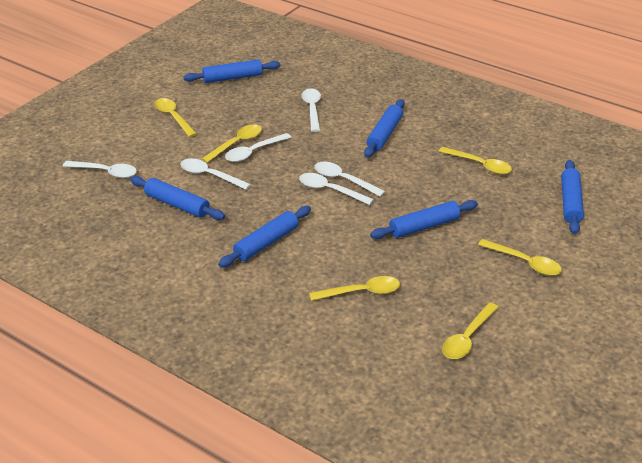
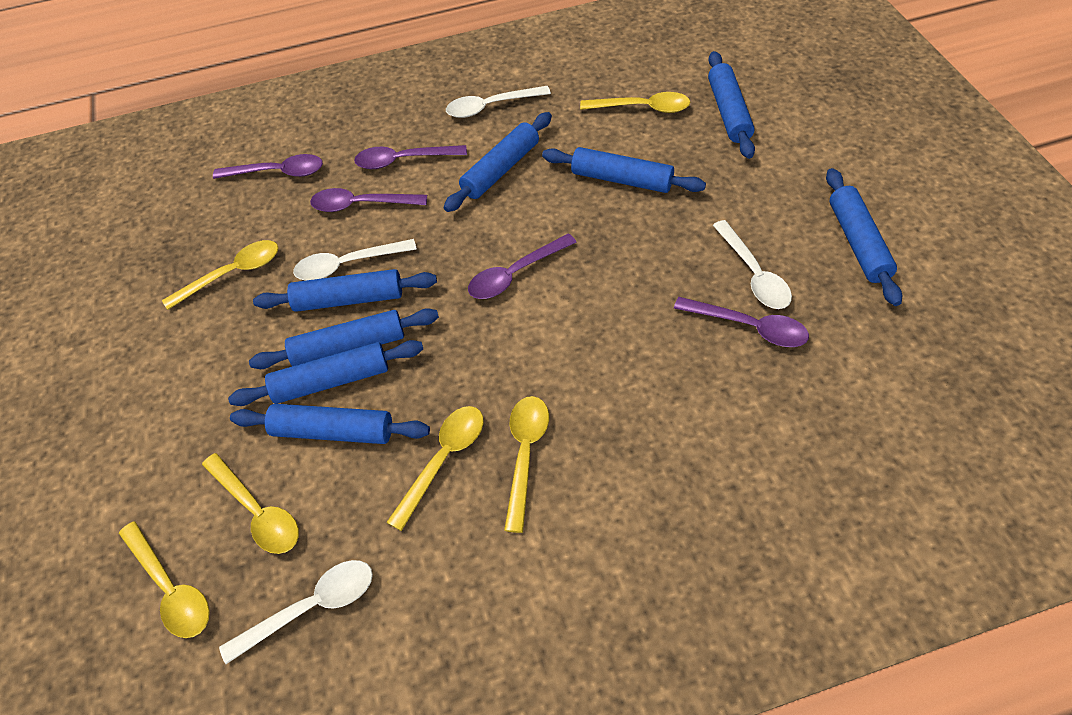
blue rolling pin: 6 -> 8
purple spoon: 0 -> 5
white spoon: 6 -> 4

